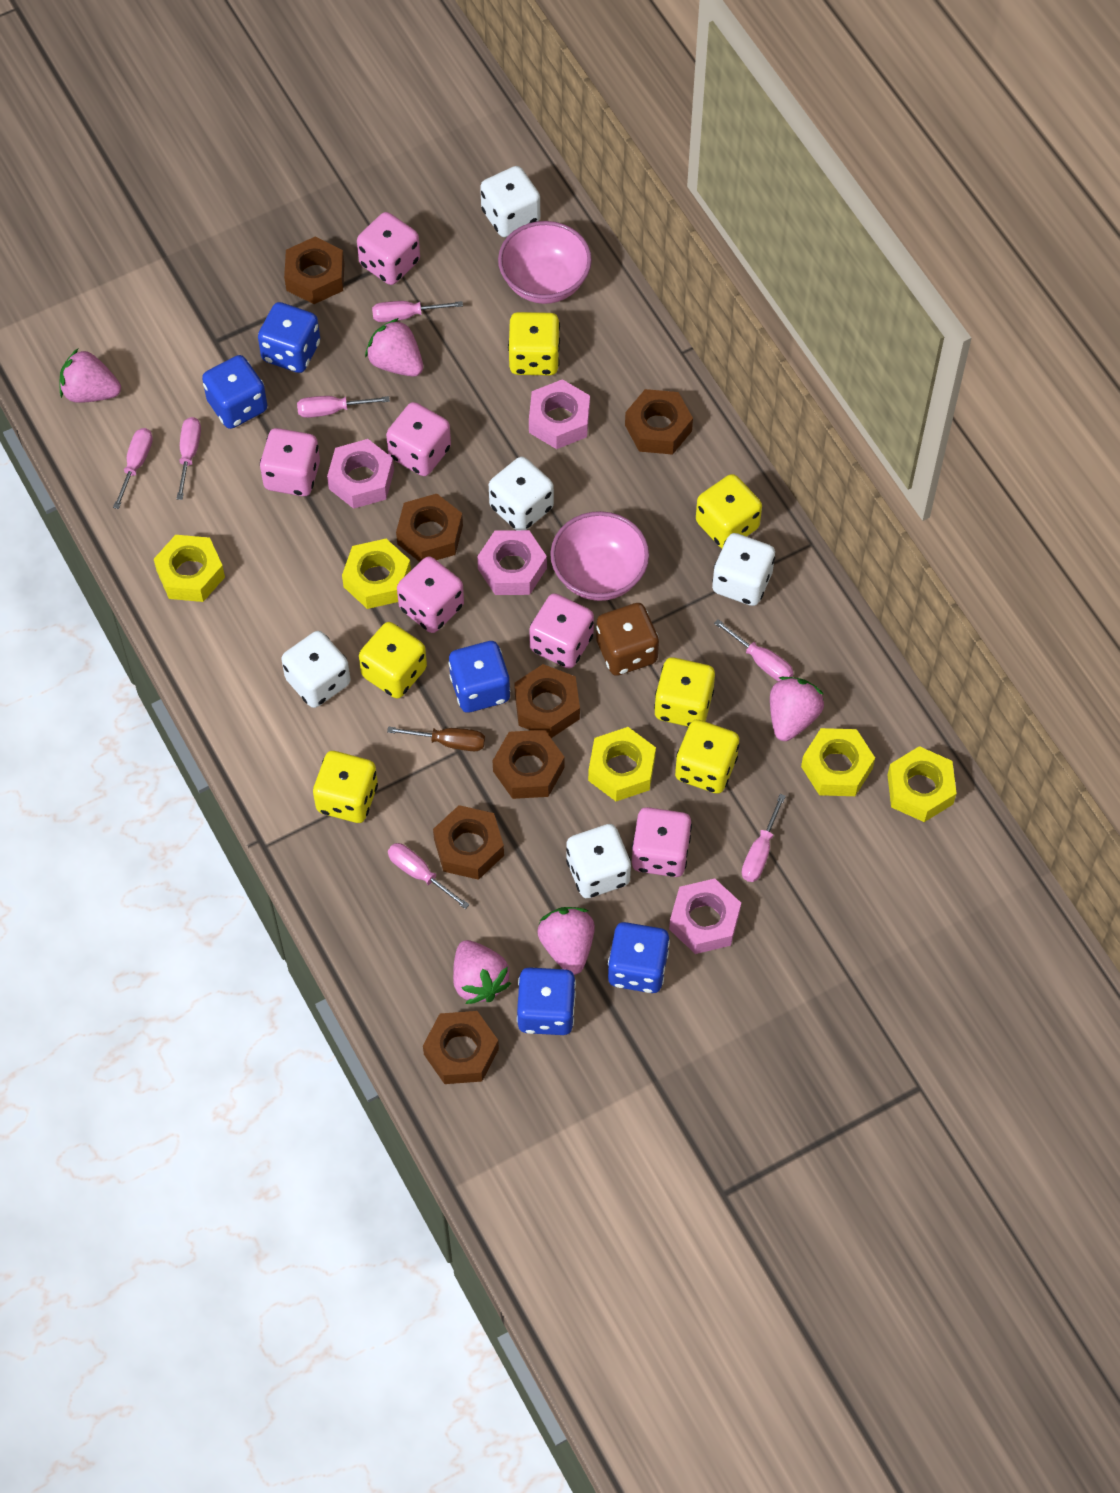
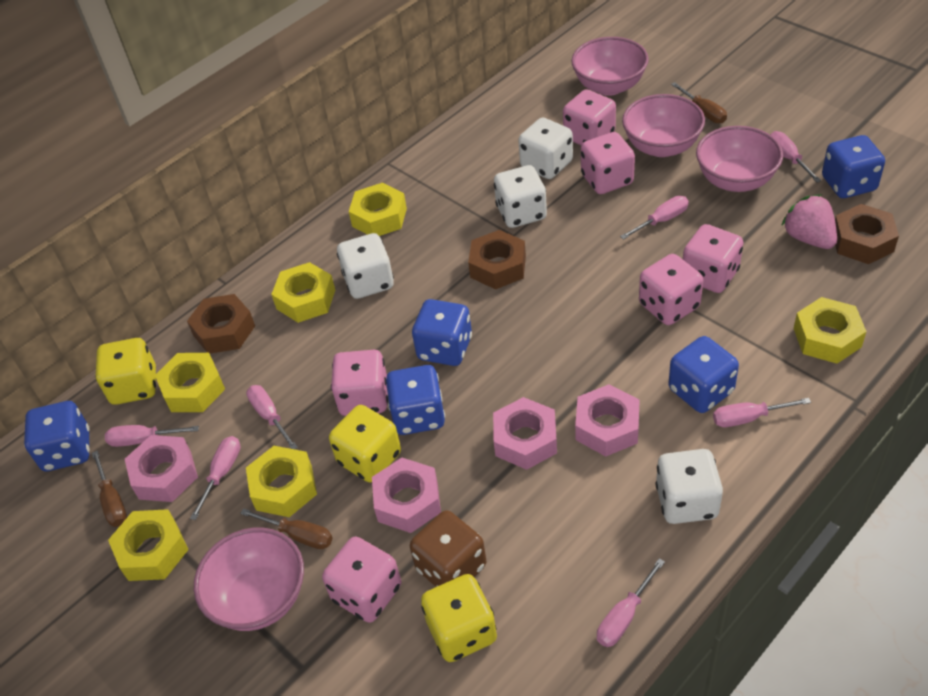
brown nut: 7 -> 3
brown screwdriver: 1 -> 3
pink bowl: 2 -> 4
pink strawberry: 5 -> 1
white dice: 5 -> 4
yellow dice: 6 -> 3
yellow nut: 5 -> 6

